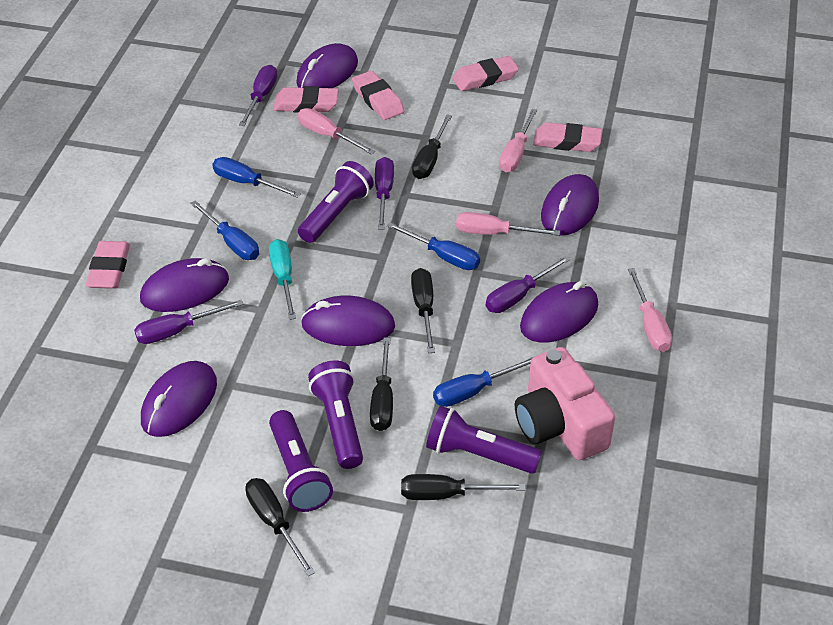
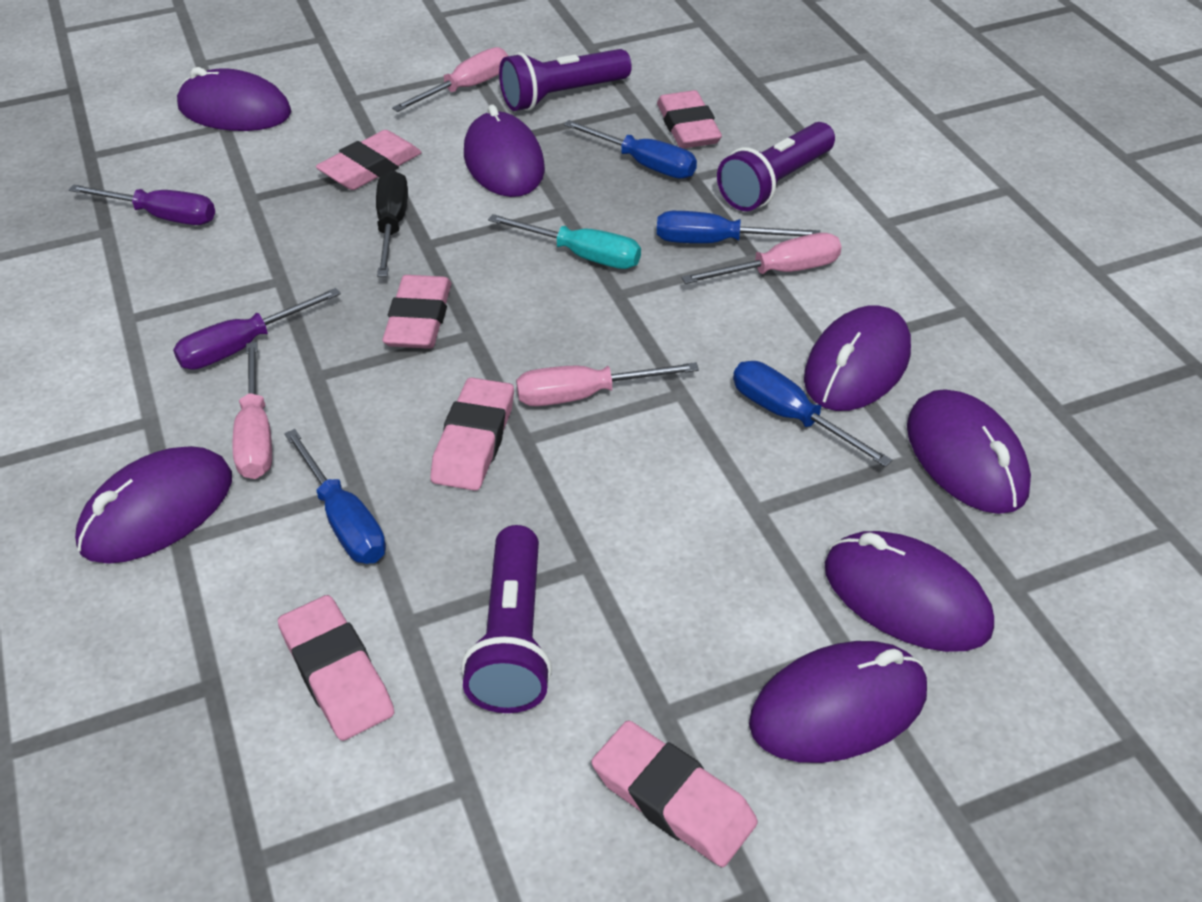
black screwdriver: 5 -> 1
pink camera: 1 -> 0
pink eraser: 5 -> 6
purple flashlight: 4 -> 3
purple mouse: 6 -> 7
purple screwdriver: 4 -> 2

